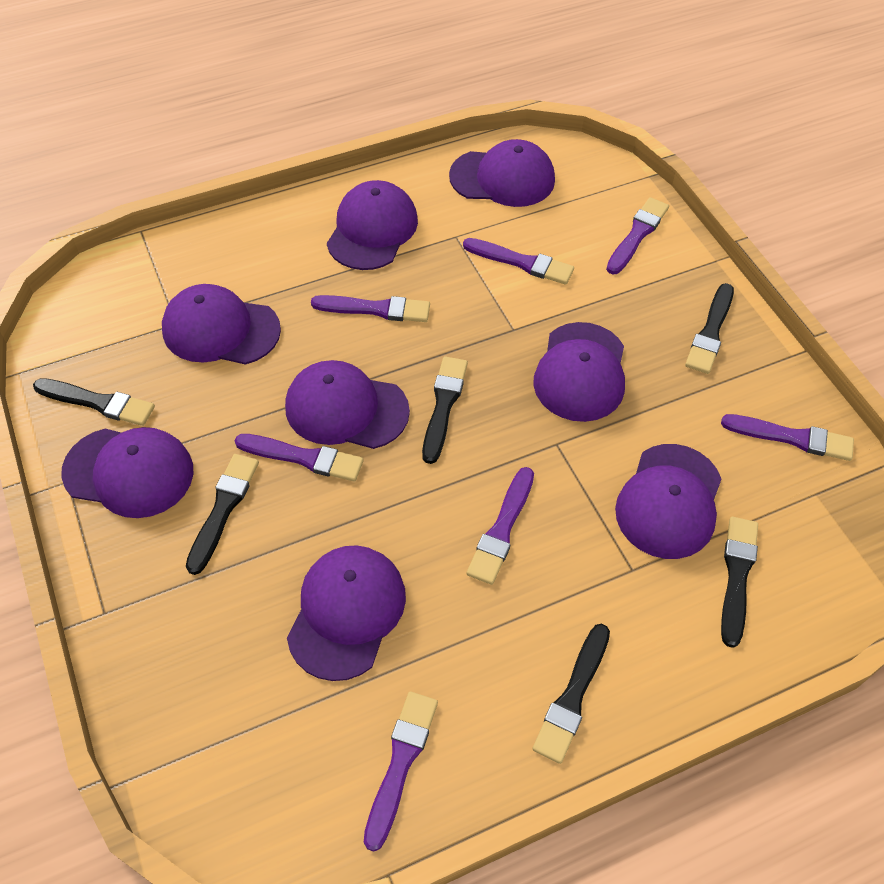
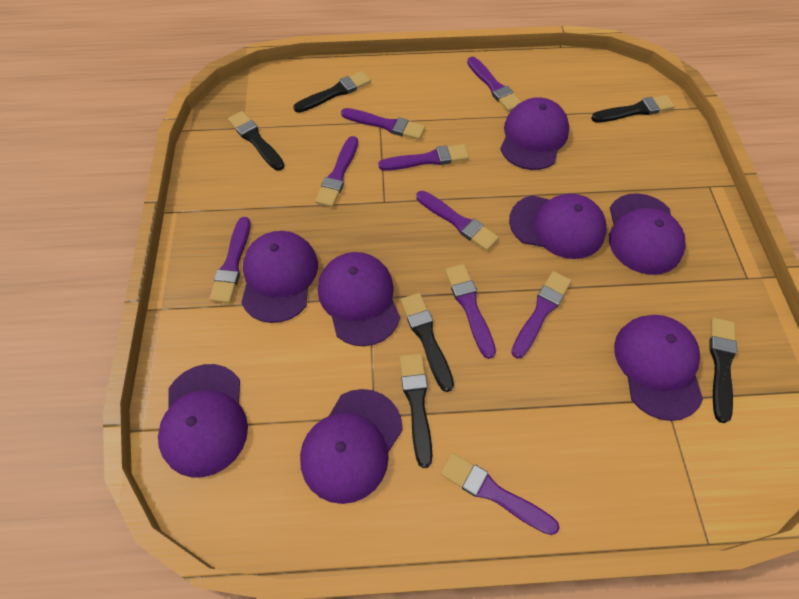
purple brush: 7 -> 9

